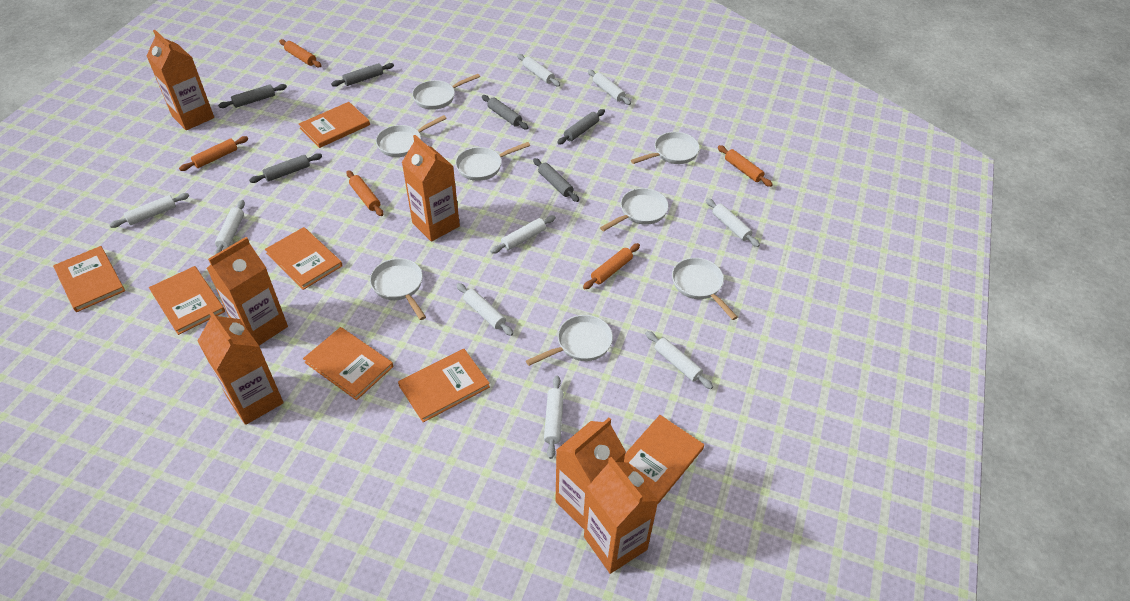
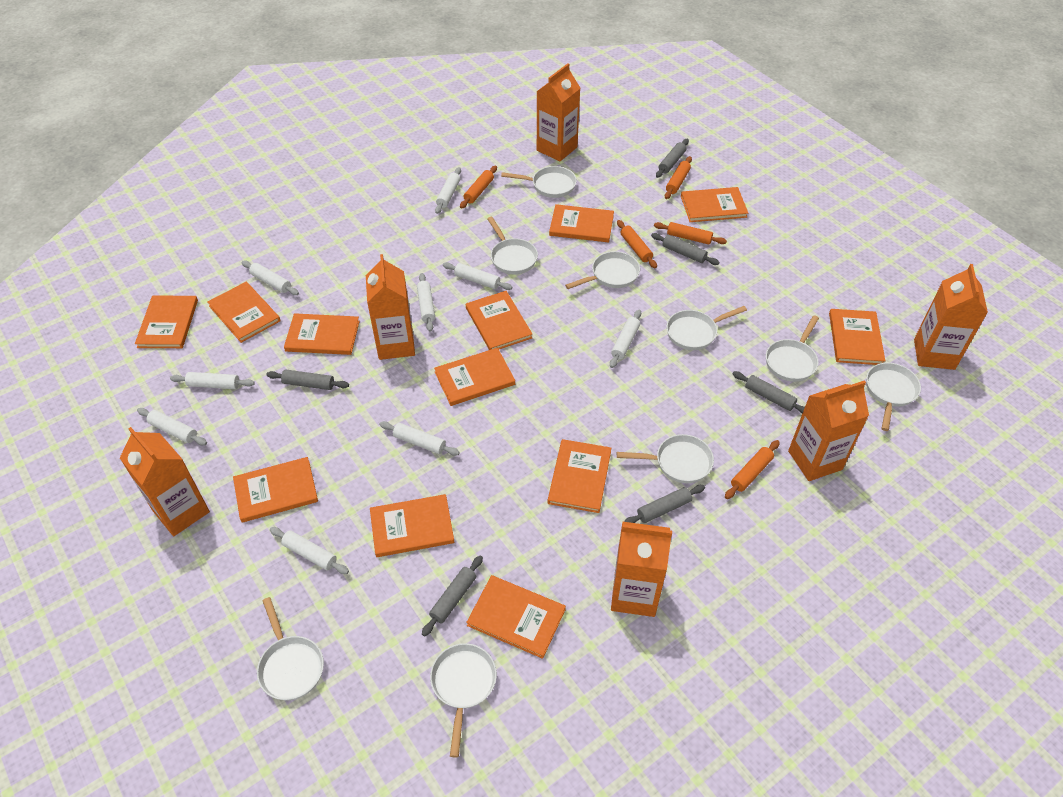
orange book: 7 -> 12
white pan: 8 -> 9

